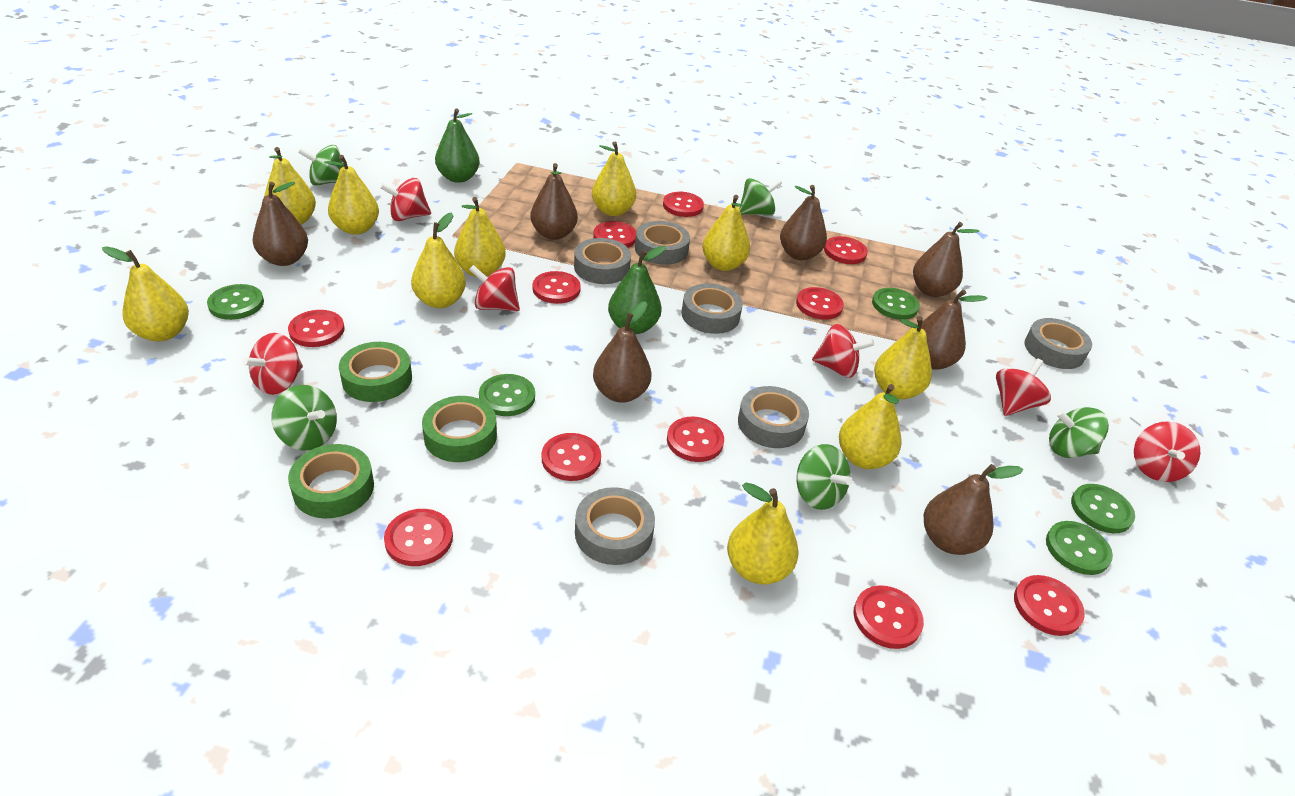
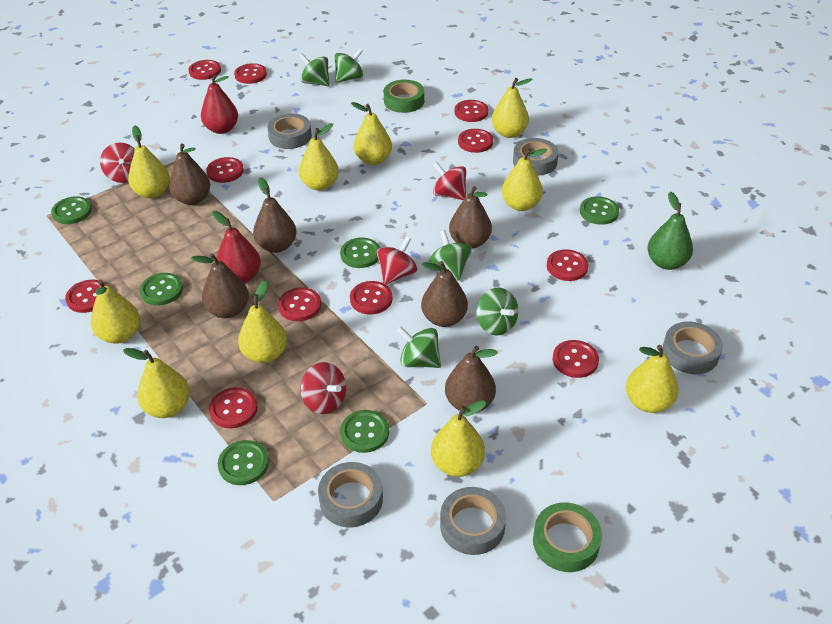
brown pear: 7 -> 6
green button: 5 -> 6
green pear: 2 -> 1
green tape: 3 -> 2
grey tape: 6 -> 5
red pear: 0 -> 2
red spinning top: 6 -> 4

